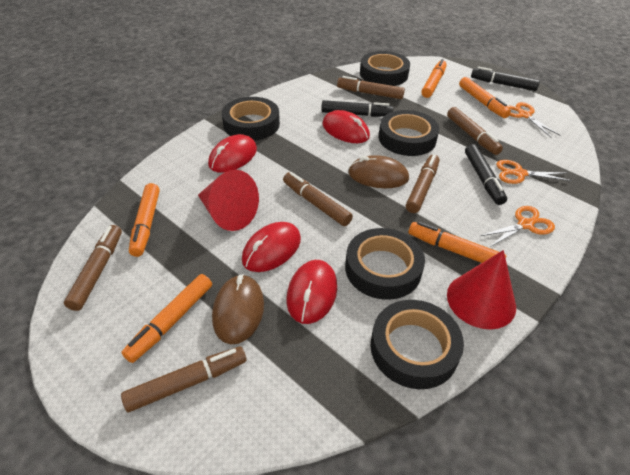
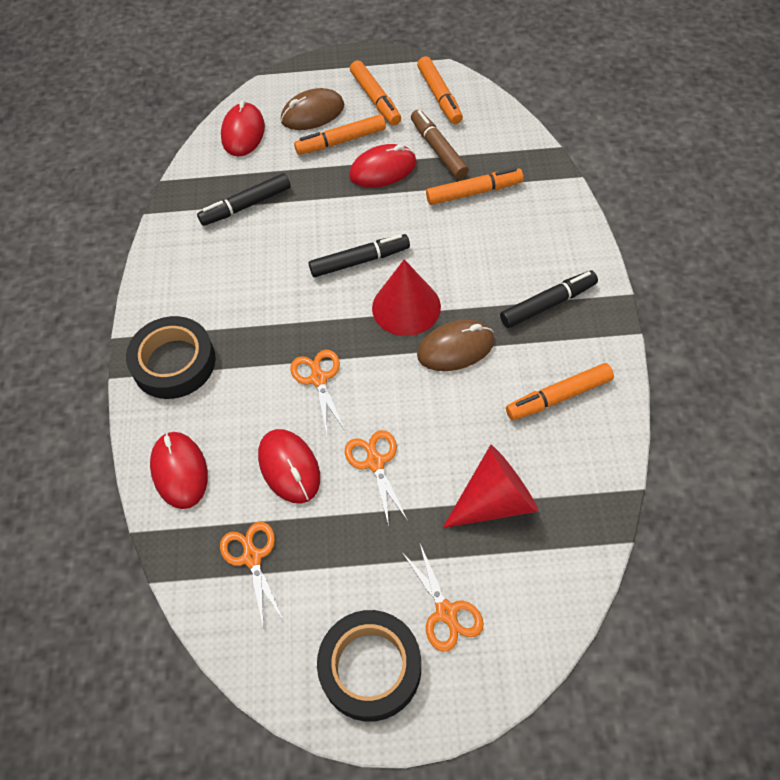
black tape: 5 -> 2
brown marker: 6 -> 1
orange scissors: 3 -> 4

